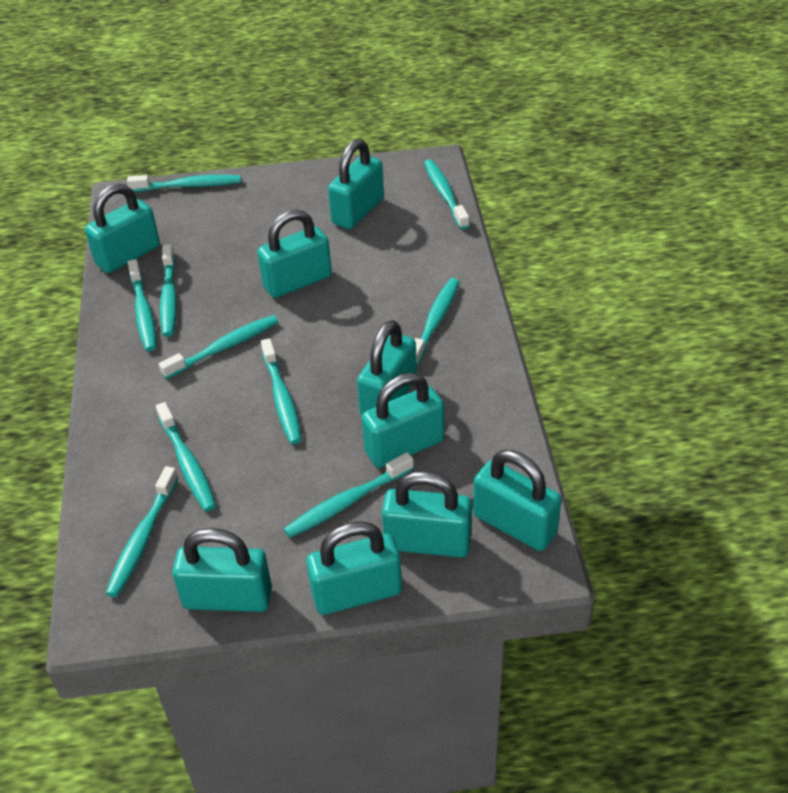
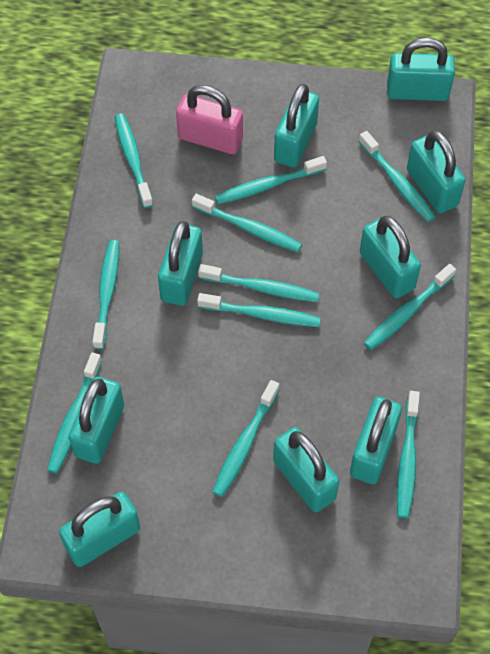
pink padlock: 0 -> 1
turquoise toothbrush: 10 -> 11

